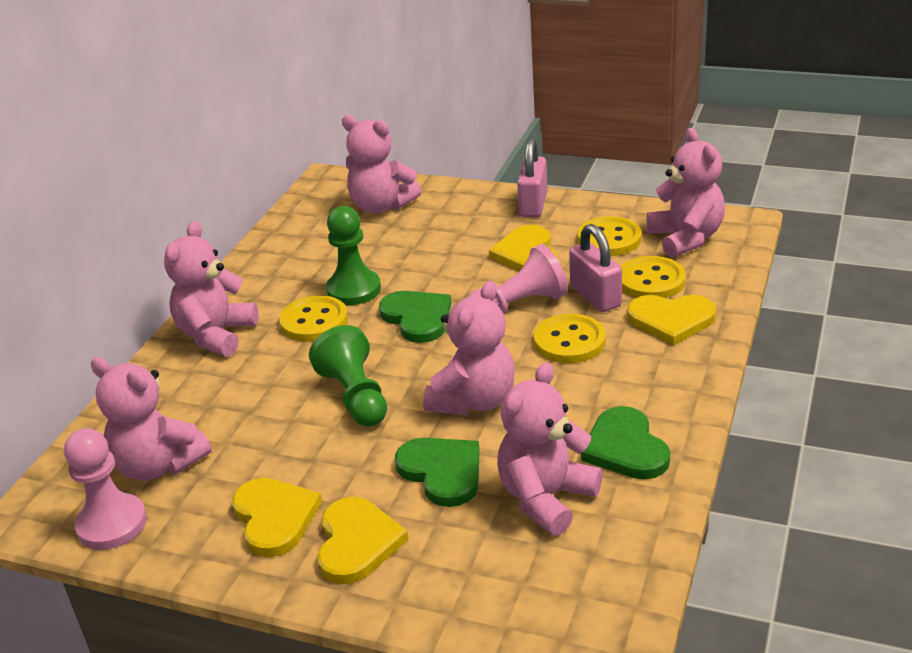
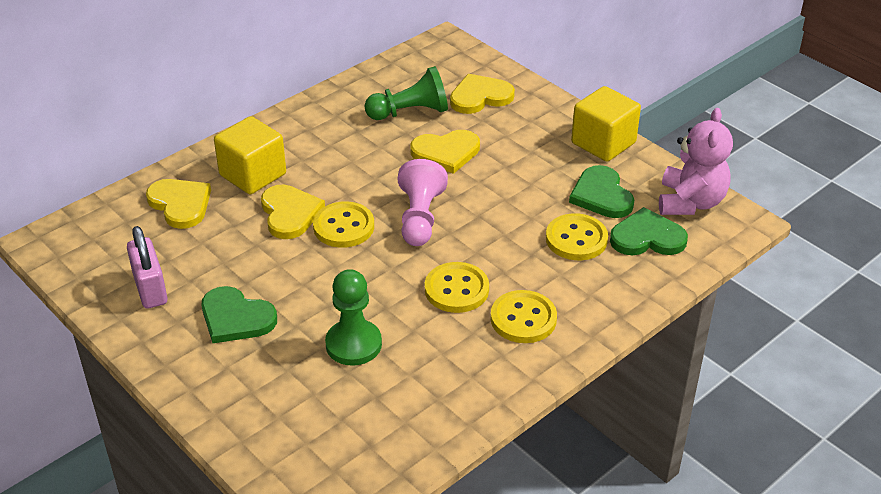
pink padlock: 2 -> 1
pink pawn: 2 -> 1
pink teddy bear: 6 -> 1
yellow cube: 0 -> 2

